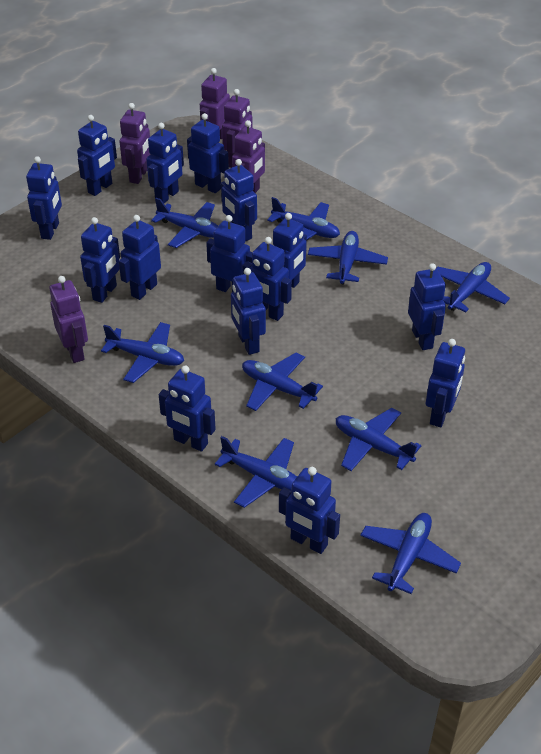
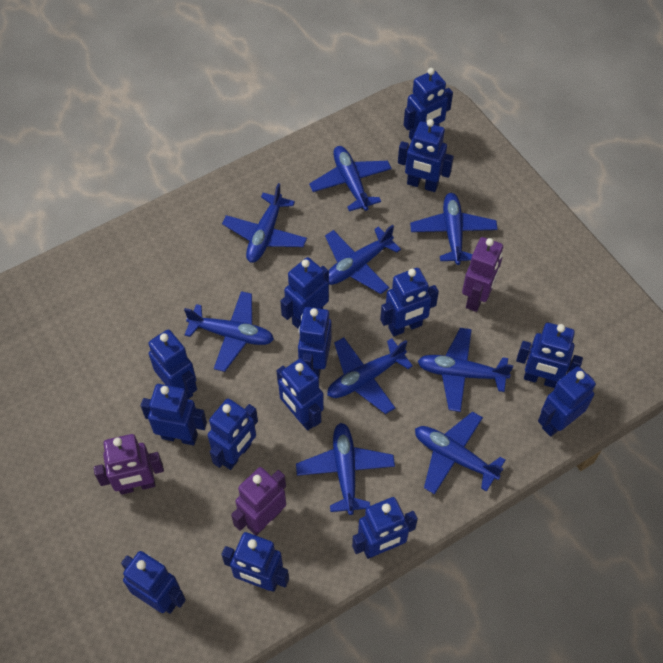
blue robot: 15 -> 14
purple robot: 5 -> 3

